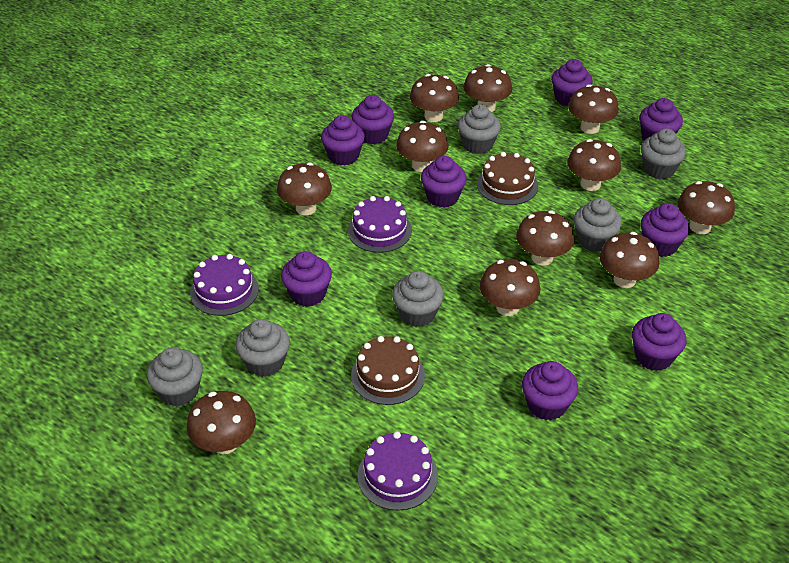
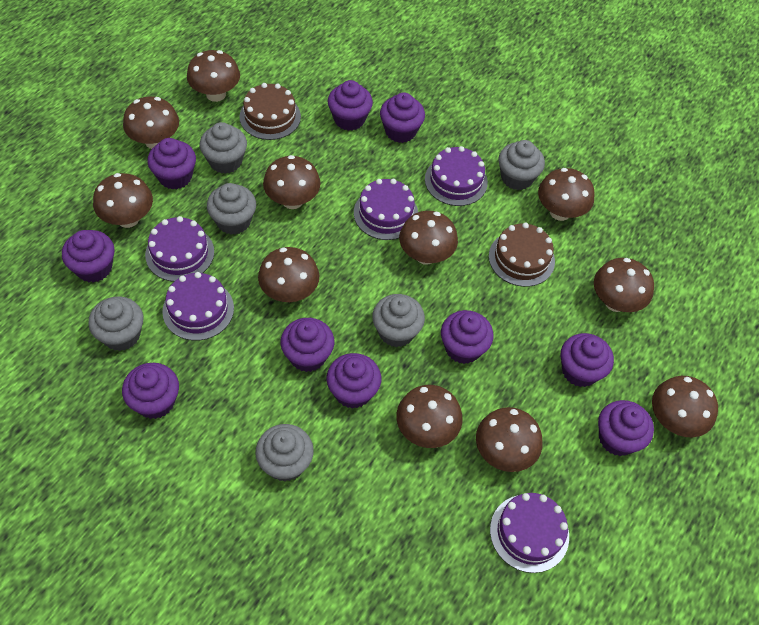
purple cake: 3 -> 5
purple cupcake: 9 -> 10

